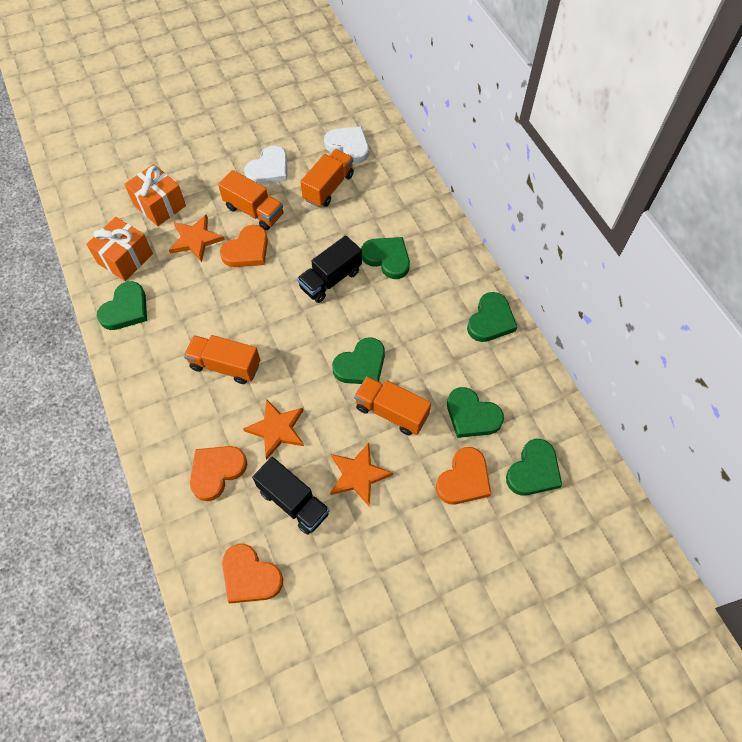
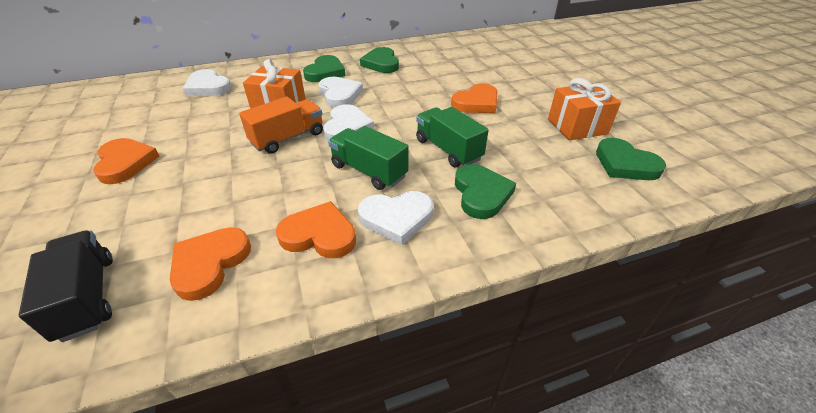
black truck: 2 -> 1
green heart: 6 -> 4
green truck: 0 -> 2
orange star: 3 -> 0
orange truck: 4 -> 1
white heart: 2 -> 4

